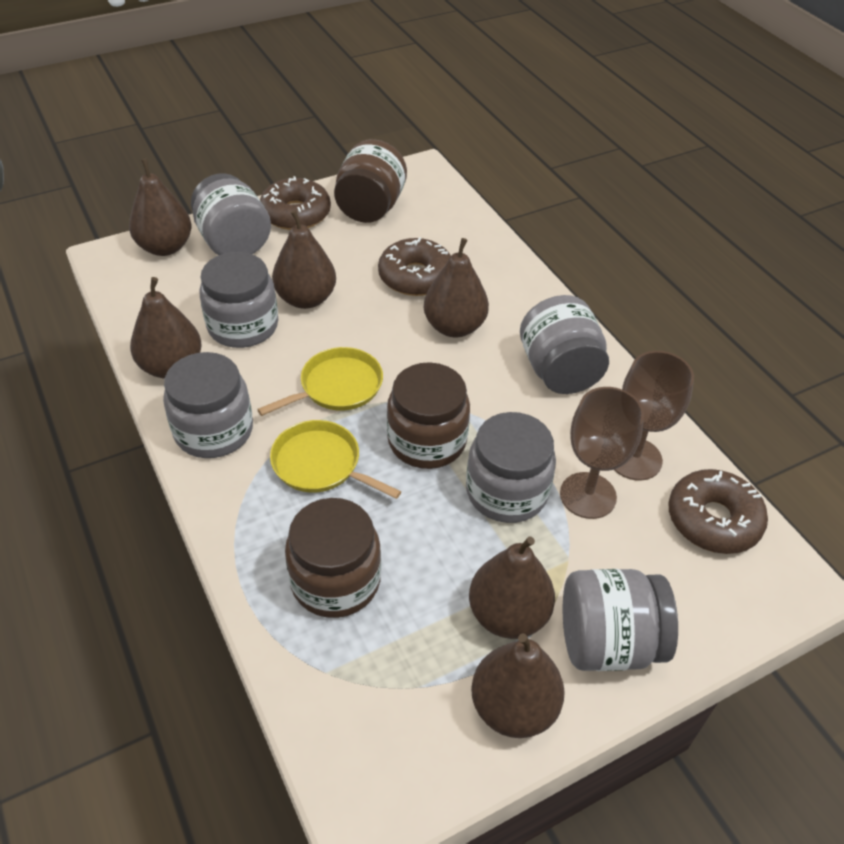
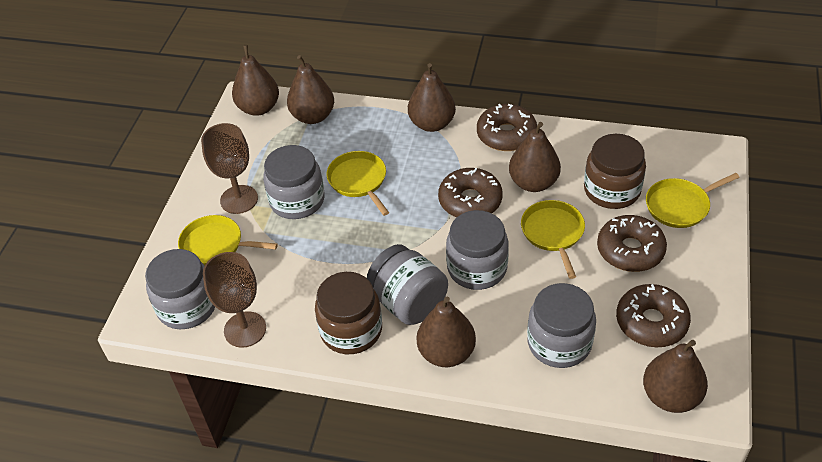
brown donut: 3 -> 4
brown jar: 3 -> 2
grey jar: 6 -> 5
yellow pan: 2 -> 4

